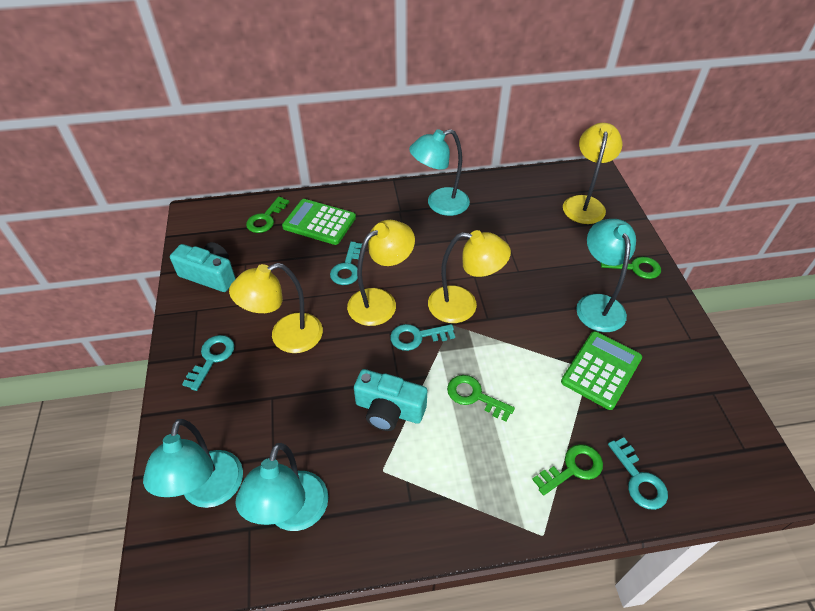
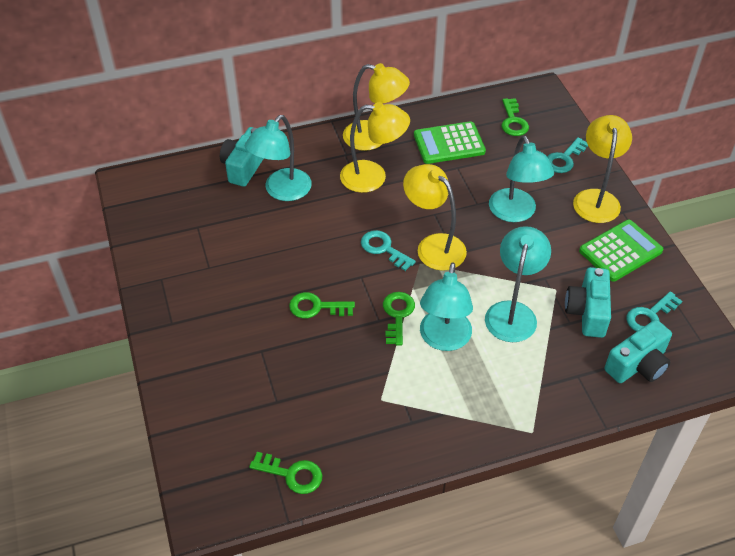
turquoise camera: 2 -> 3
turquoise key: 4 -> 3

